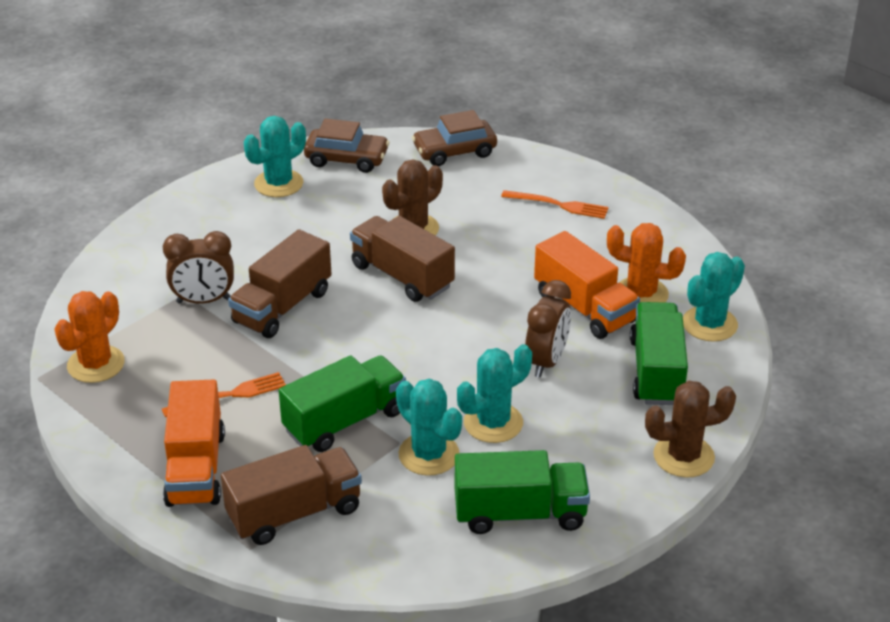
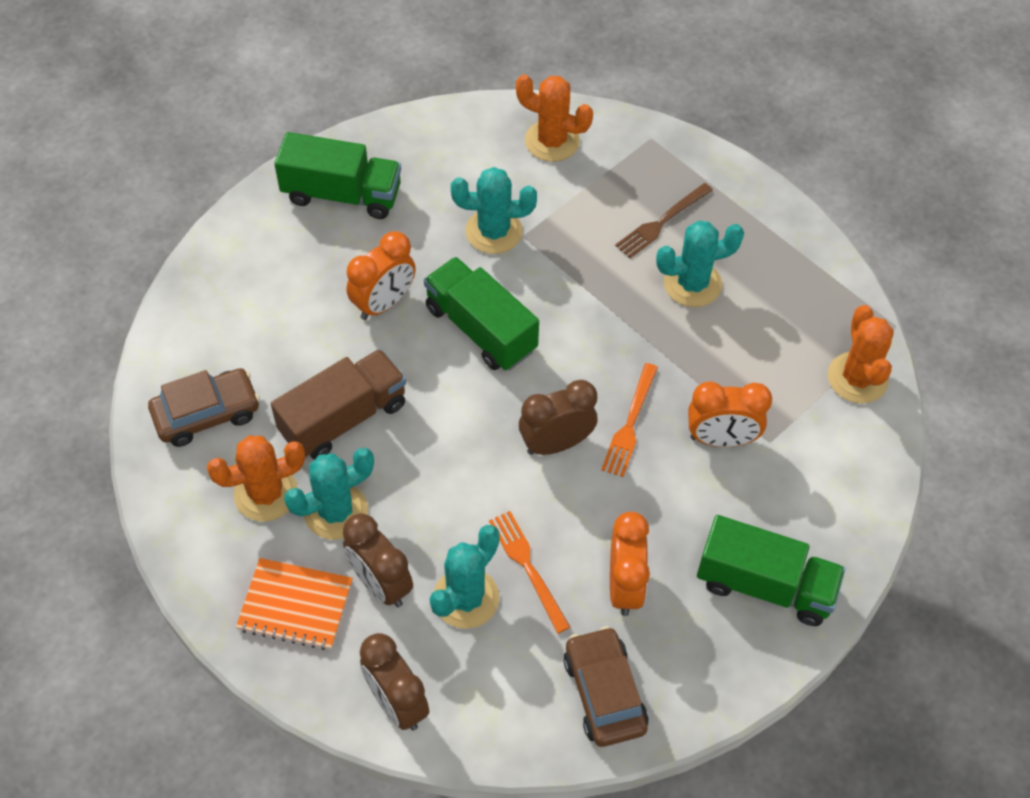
brown cactus: 2 -> 0
brown clock: 2 -> 3
brown fork: 0 -> 1
brown truck: 3 -> 1
orange cactus: 2 -> 3
orange clock: 0 -> 3
orange notebook: 0 -> 1
orange truck: 2 -> 0

